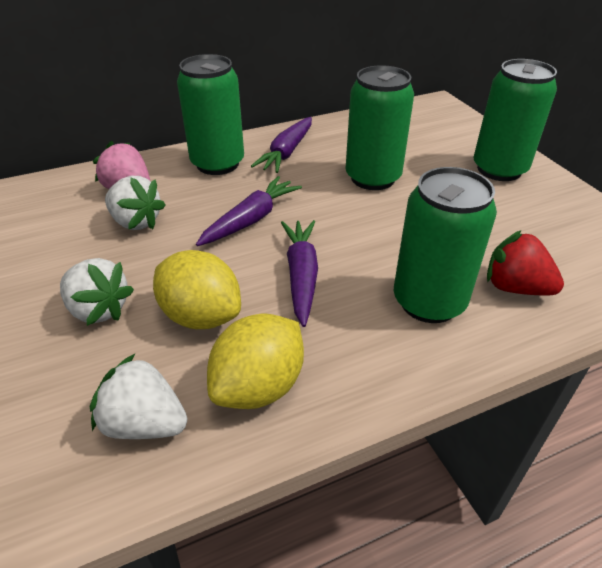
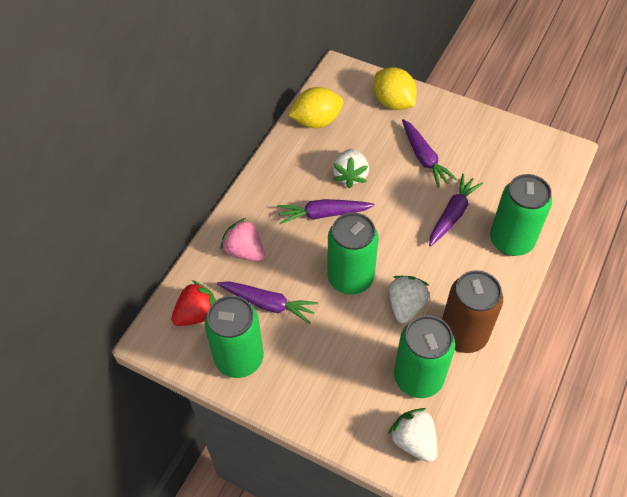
brown can: 0 -> 1
purple carrot: 3 -> 4

